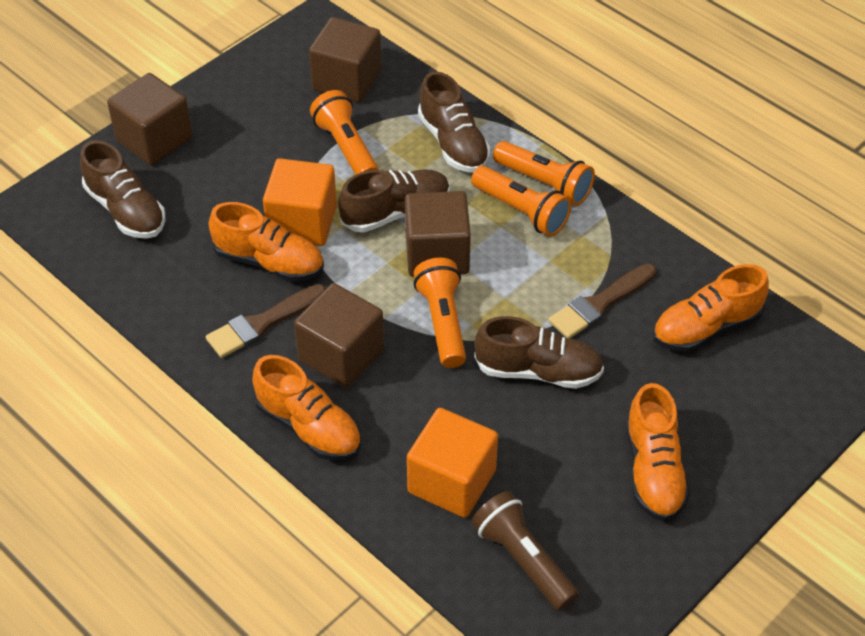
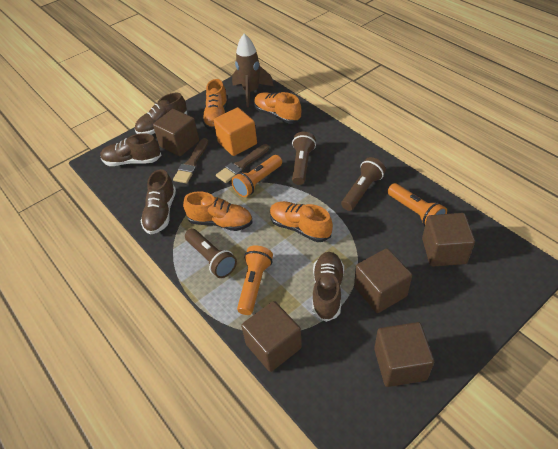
brown cube: 4 -> 5
brown flashlight: 1 -> 3
brown rocket: 0 -> 1
orange cube: 2 -> 1
orange flashlight: 4 -> 3

